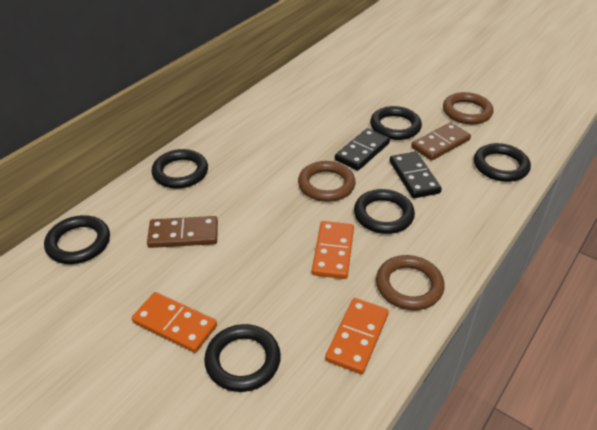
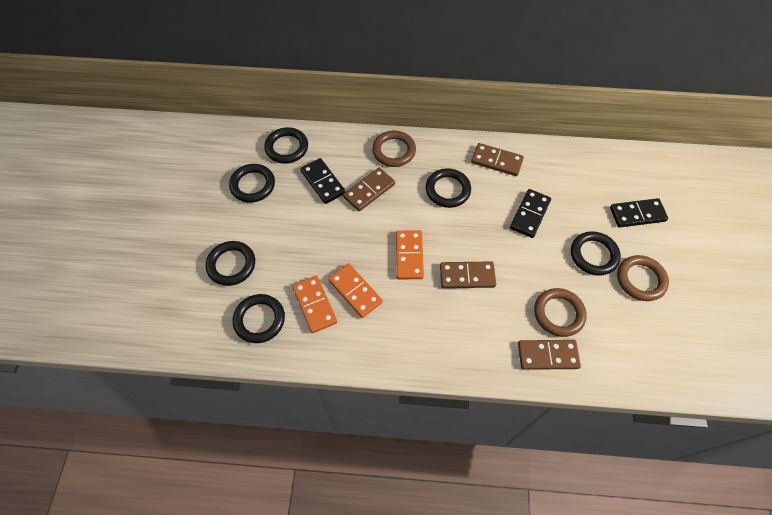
black domino: 2 -> 3
brown domino: 2 -> 4

